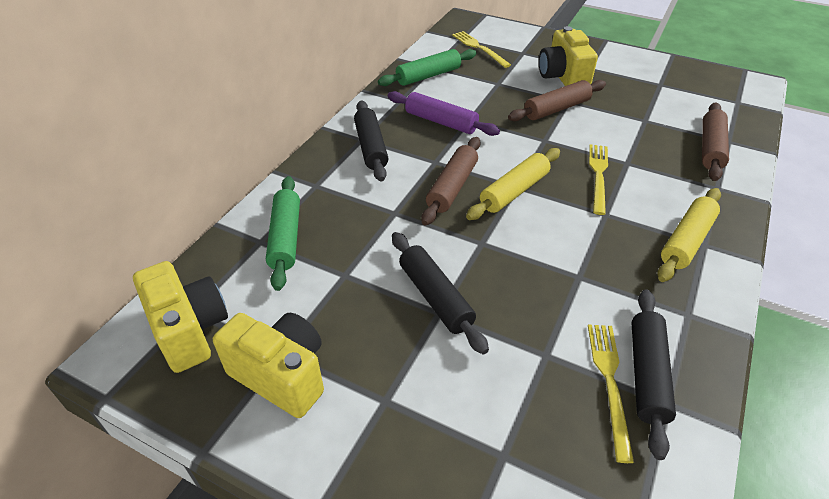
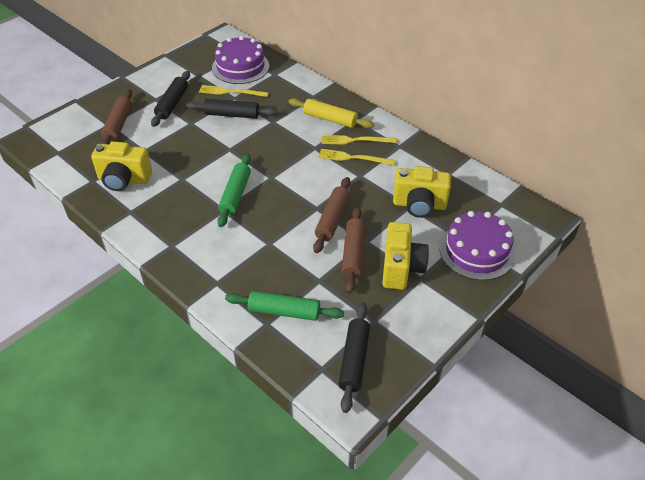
purple cake: 0 -> 2
purple rolling pin: 1 -> 0
yellow rolling pin: 2 -> 1

